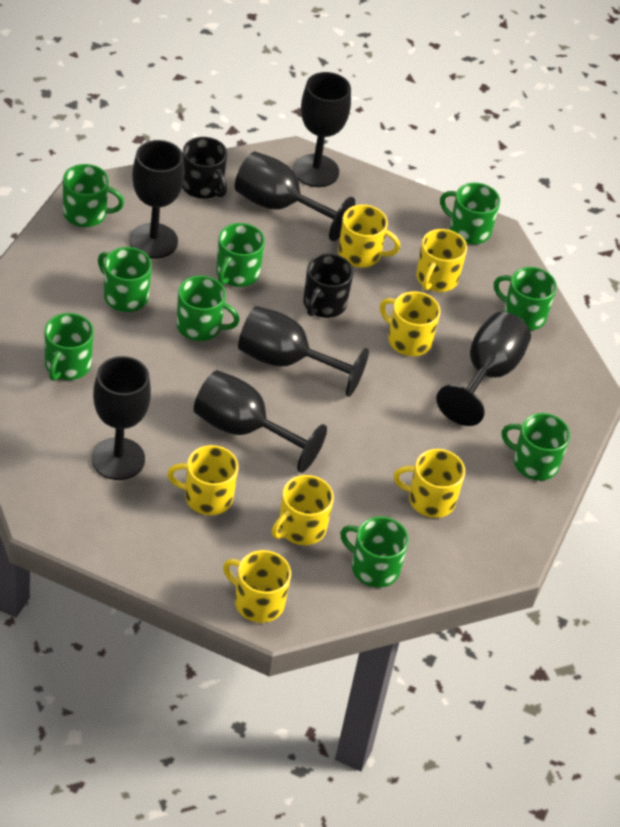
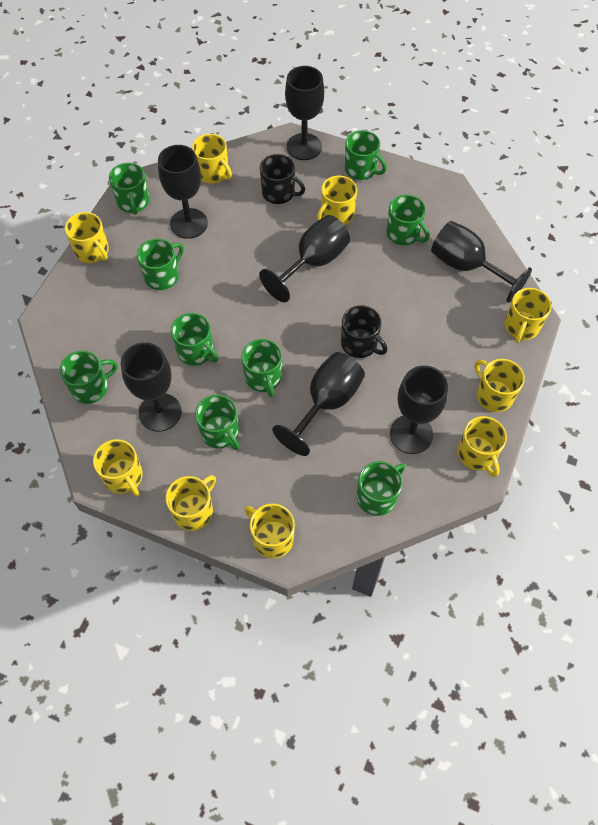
yellow mug: 7 -> 9

